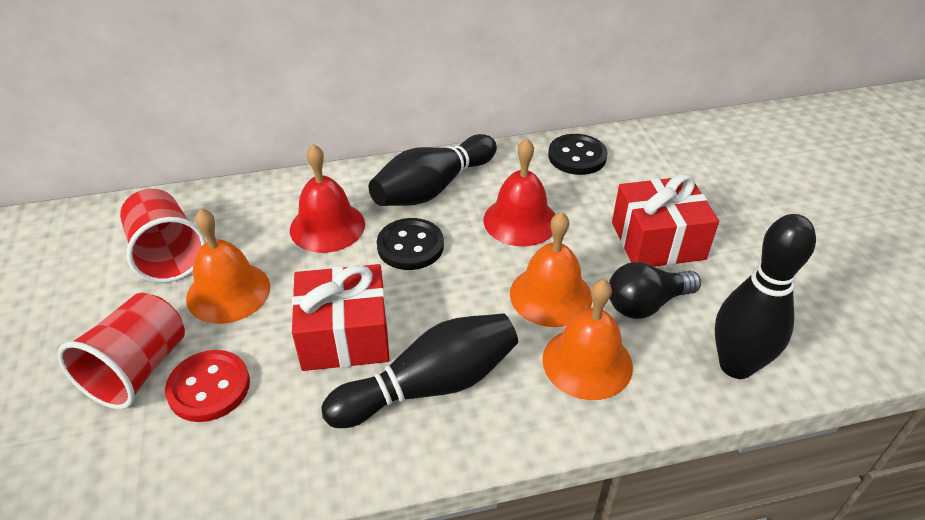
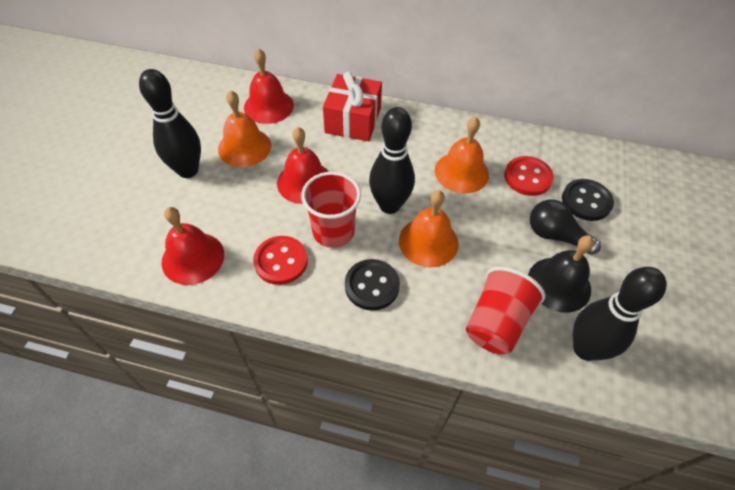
black bell: 0 -> 1
red bell: 2 -> 3
red button: 1 -> 2
red gift: 2 -> 1

